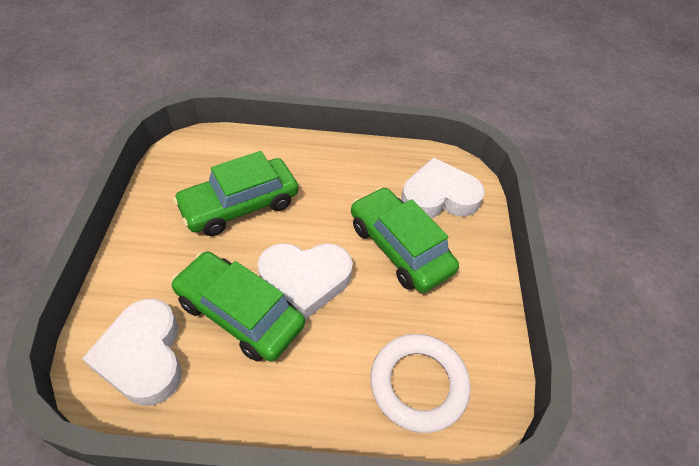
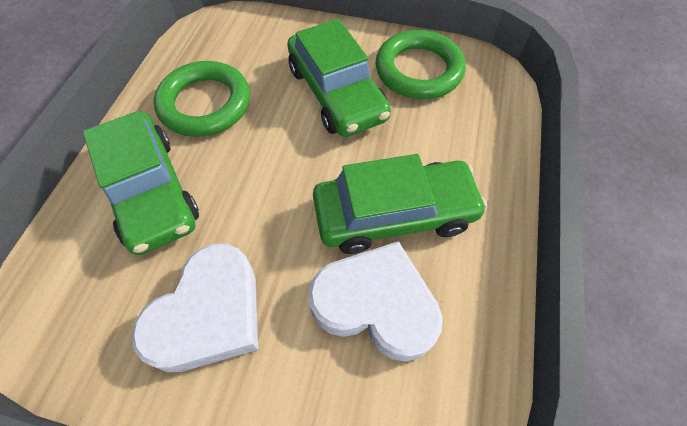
green ring: 0 -> 2
white heart: 3 -> 2
white ring: 1 -> 0

